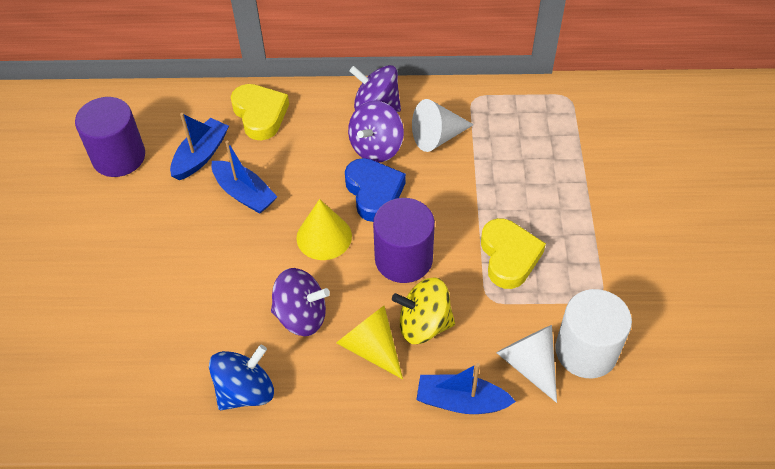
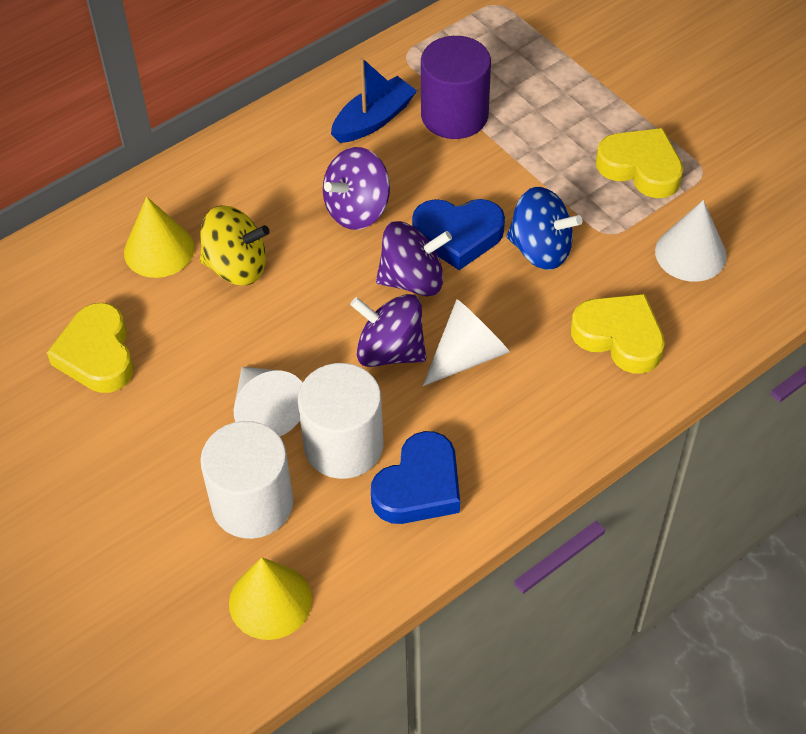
blue boat: 3 -> 1
blue heart: 1 -> 2
purple cylinder: 2 -> 1
white cone: 2 -> 3
white cylinder: 1 -> 2
yellow heart: 2 -> 3

